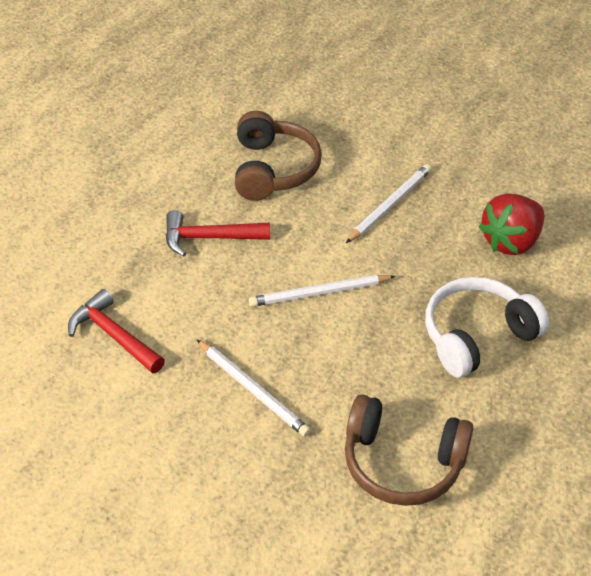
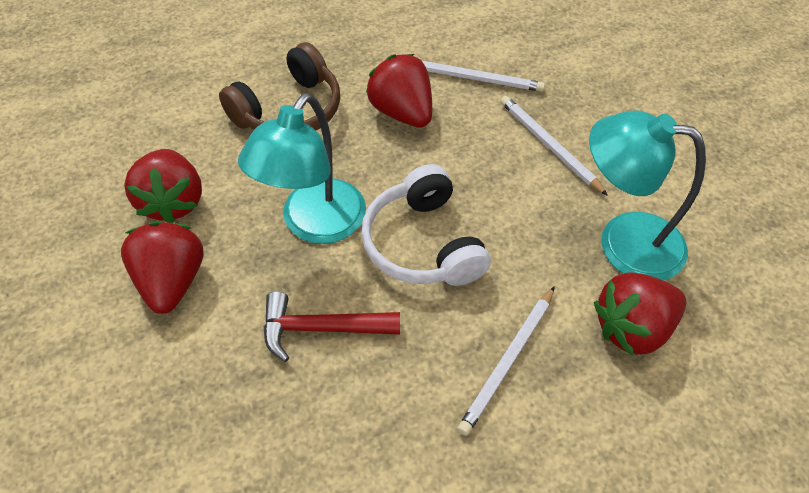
brown headphones: 2 -> 1
red hammer: 2 -> 1
red strawberry: 1 -> 4
turquoise lamp: 0 -> 2

